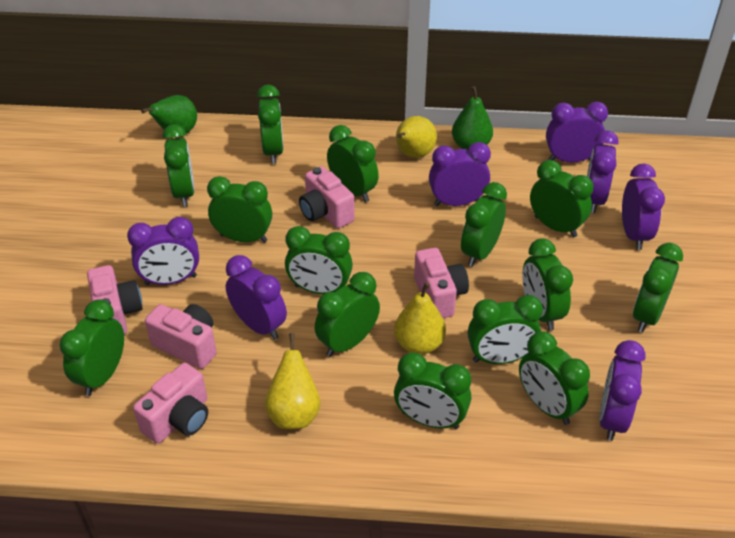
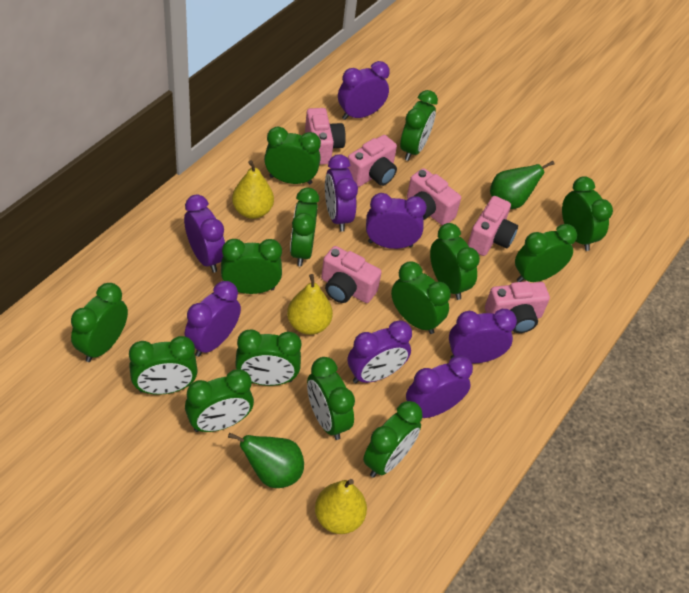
pink camera: 5 -> 6
purple clock: 7 -> 8

